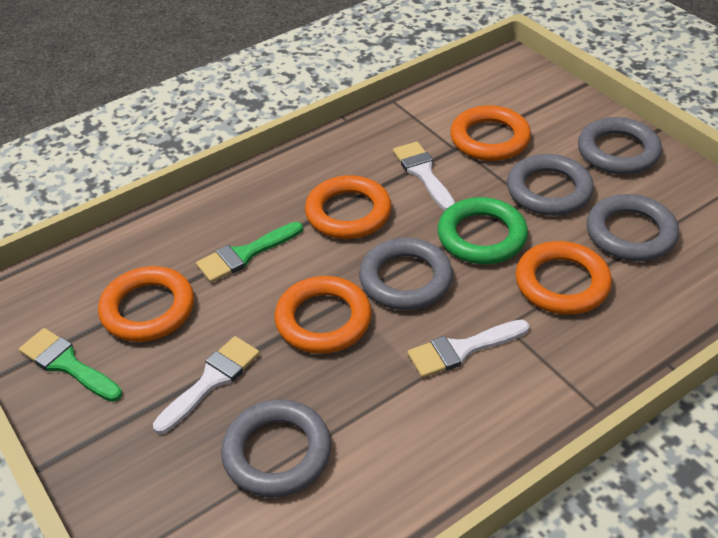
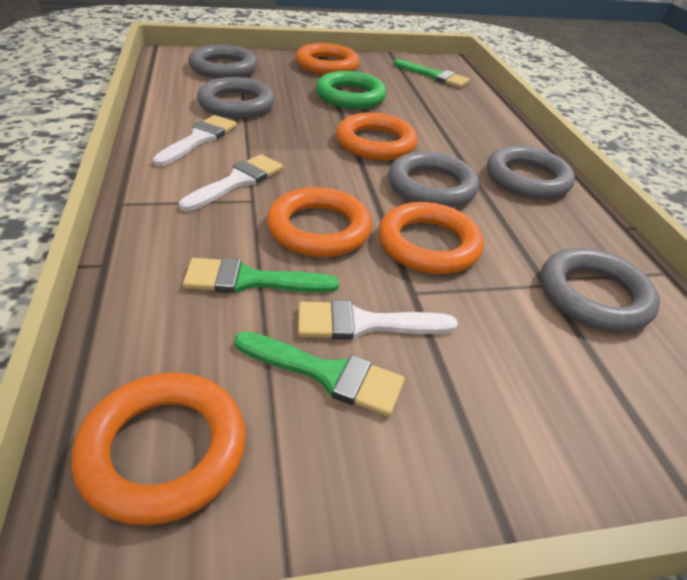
green brush: 2 -> 3

